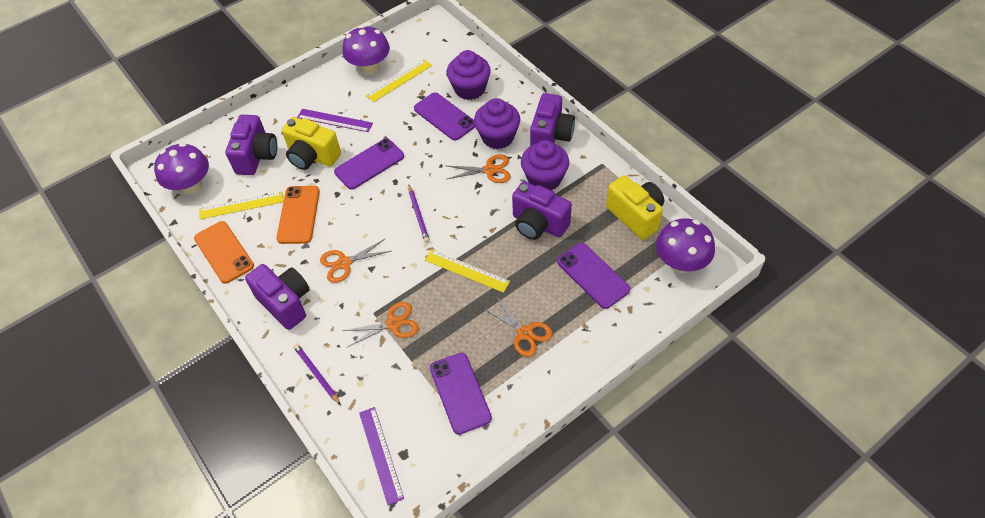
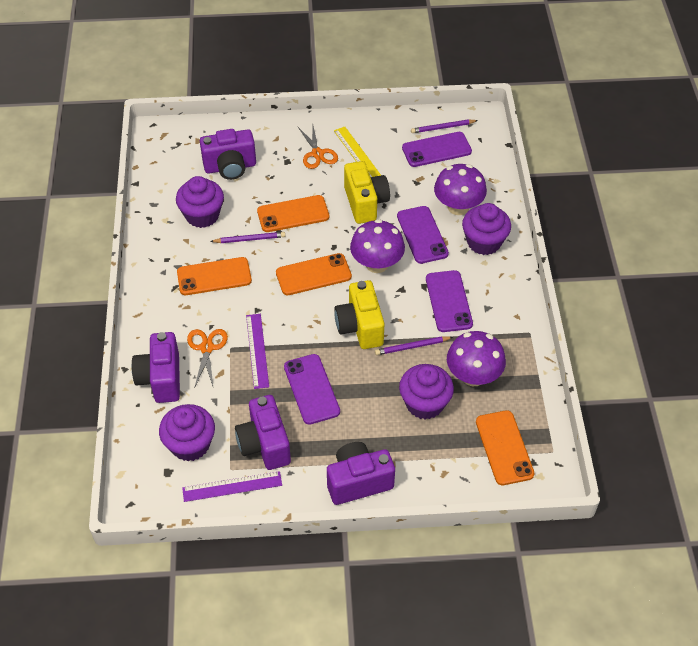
orange phone: 2 -> 4
orange scissors: 4 -> 2
purple cupcake: 3 -> 4
purple pencil: 2 -> 3
yellow ruler: 3 -> 1

